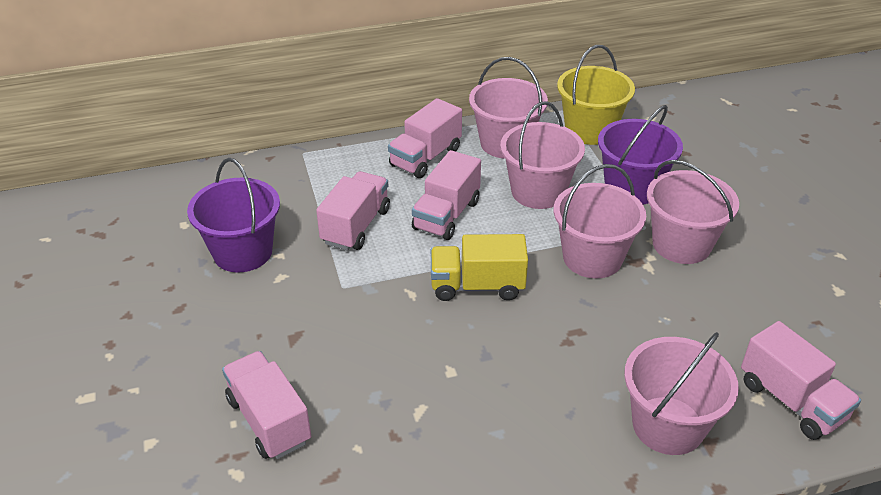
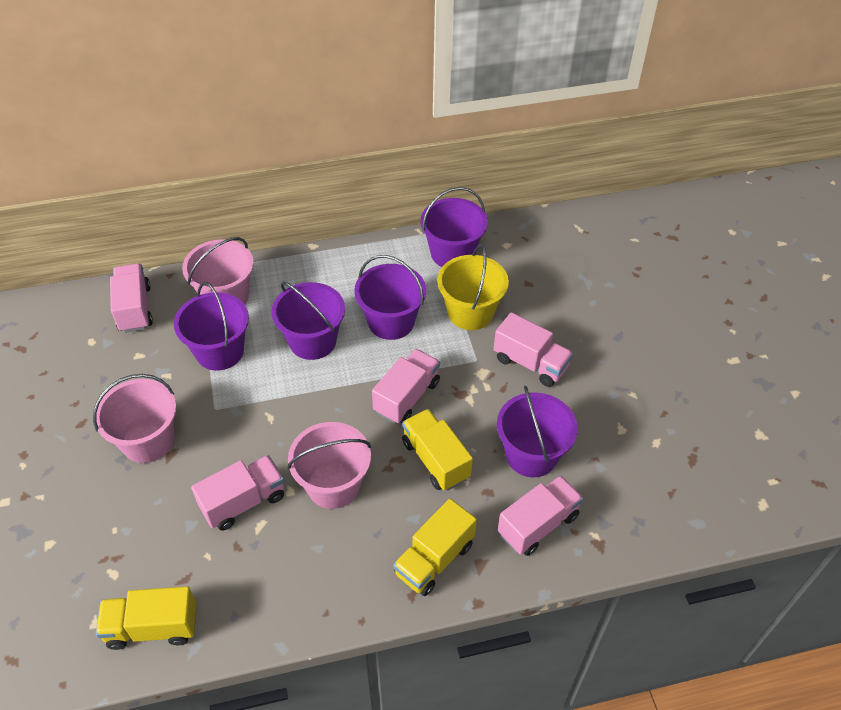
pink bucket: 5 -> 3
purple bucket: 2 -> 5
yellow truck: 1 -> 3

